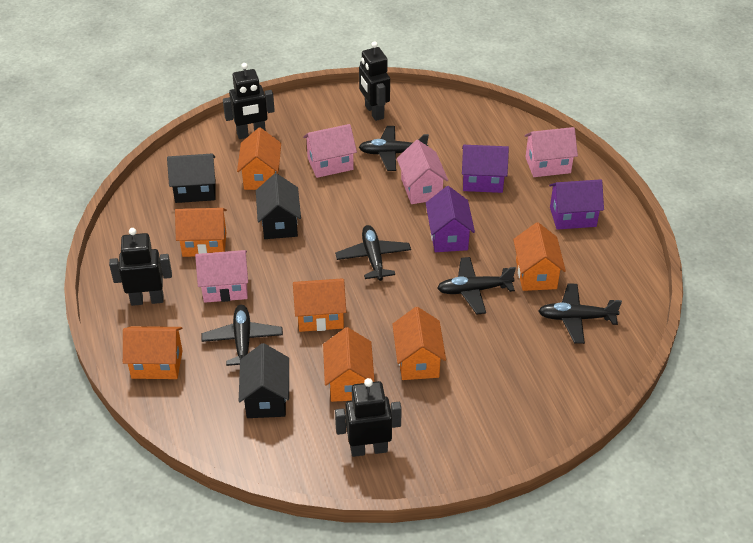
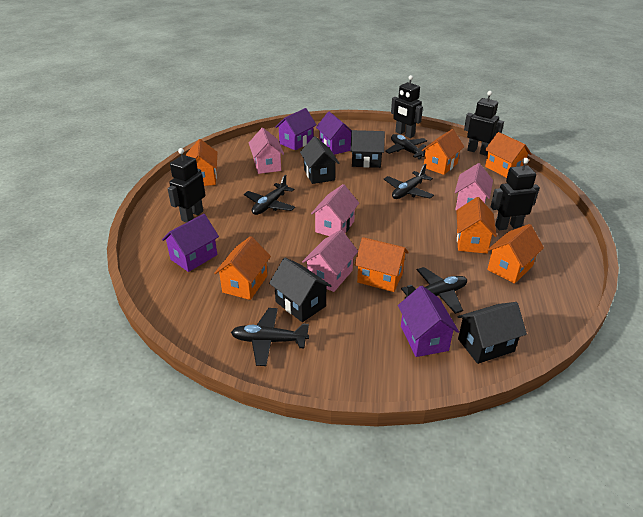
black house: 3 -> 4
purple house: 3 -> 4

